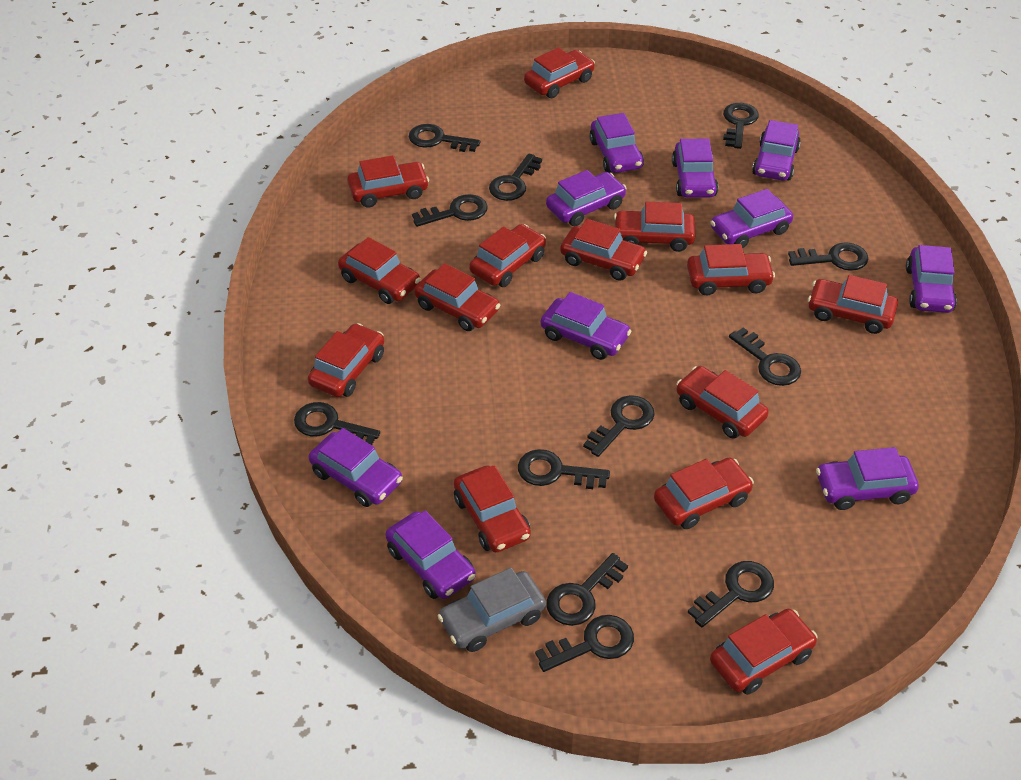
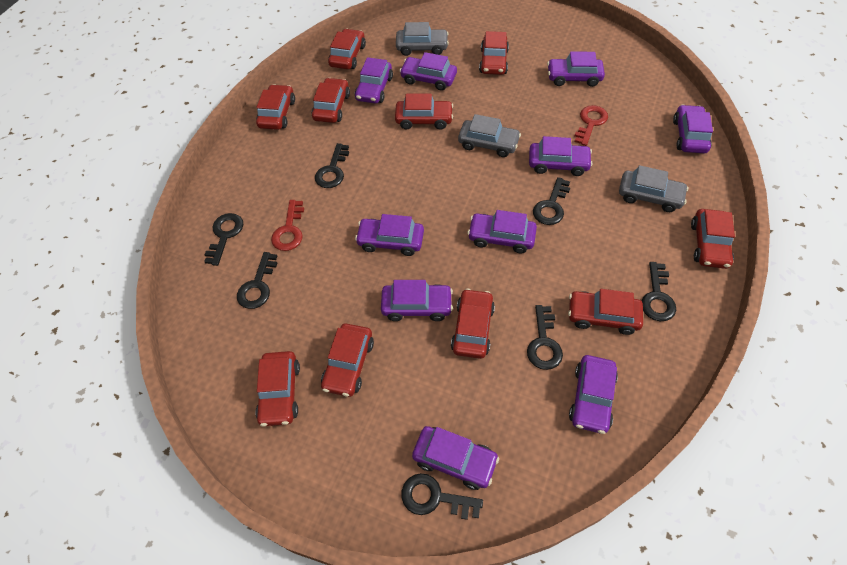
black key: 12 -> 7
grey car: 1 -> 3
red car: 14 -> 10
red key: 0 -> 2

